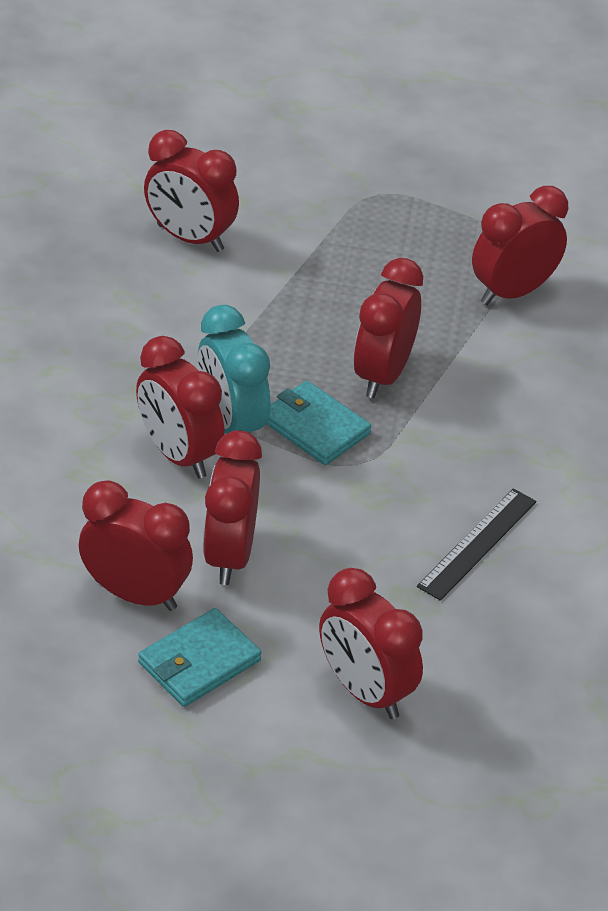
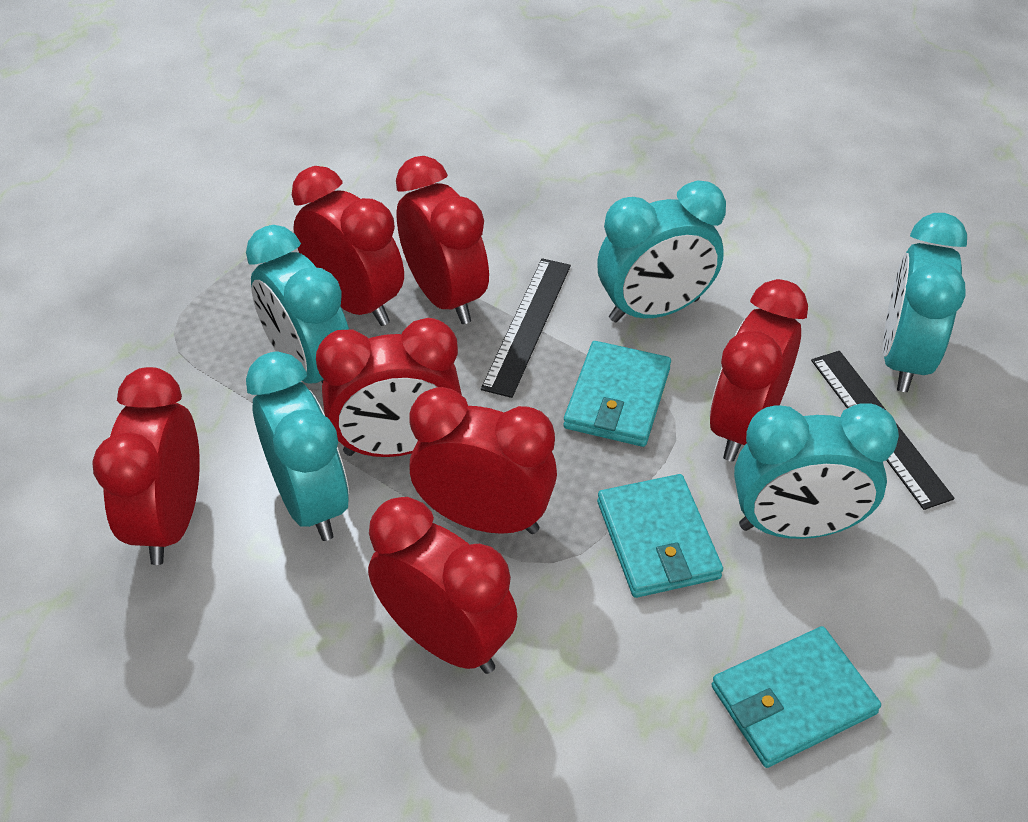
black ruler: 1 -> 2
turquoise clock: 1 -> 5
turquoise wallet: 2 -> 3

